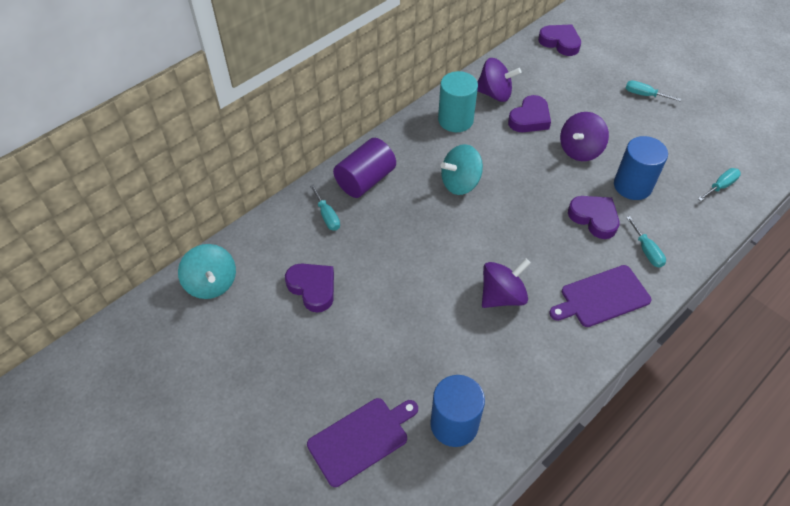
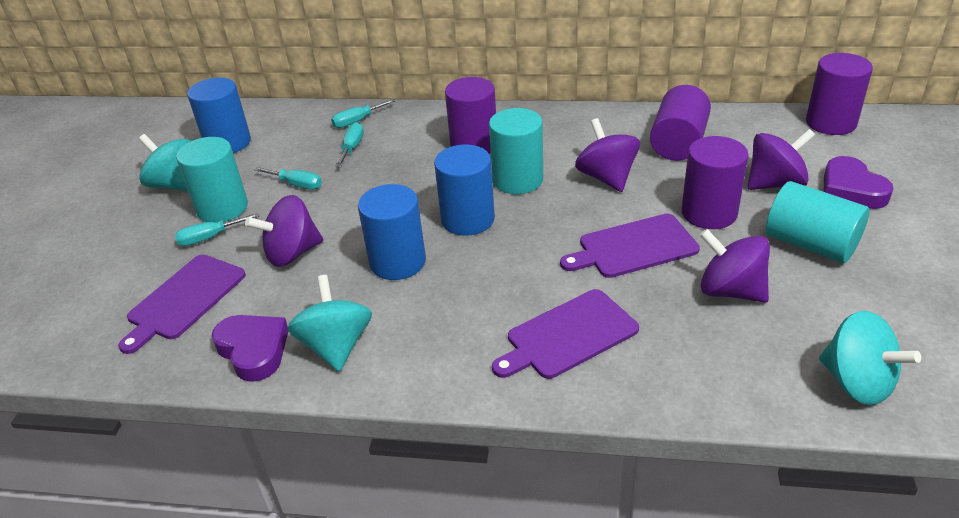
blue cylinder: 2 -> 3
purple cutting board: 2 -> 3
purple cylinder: 1 -> 4
purple heart: 4 -> 2
purple spinning top: 3 -> 4
turquoise cylinder: 1 -> 3
turquoise spinning top: 2 -> 3

